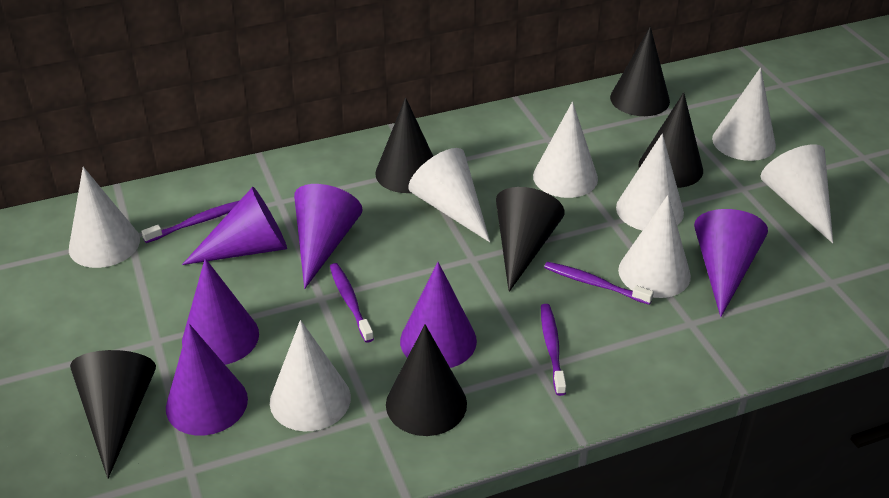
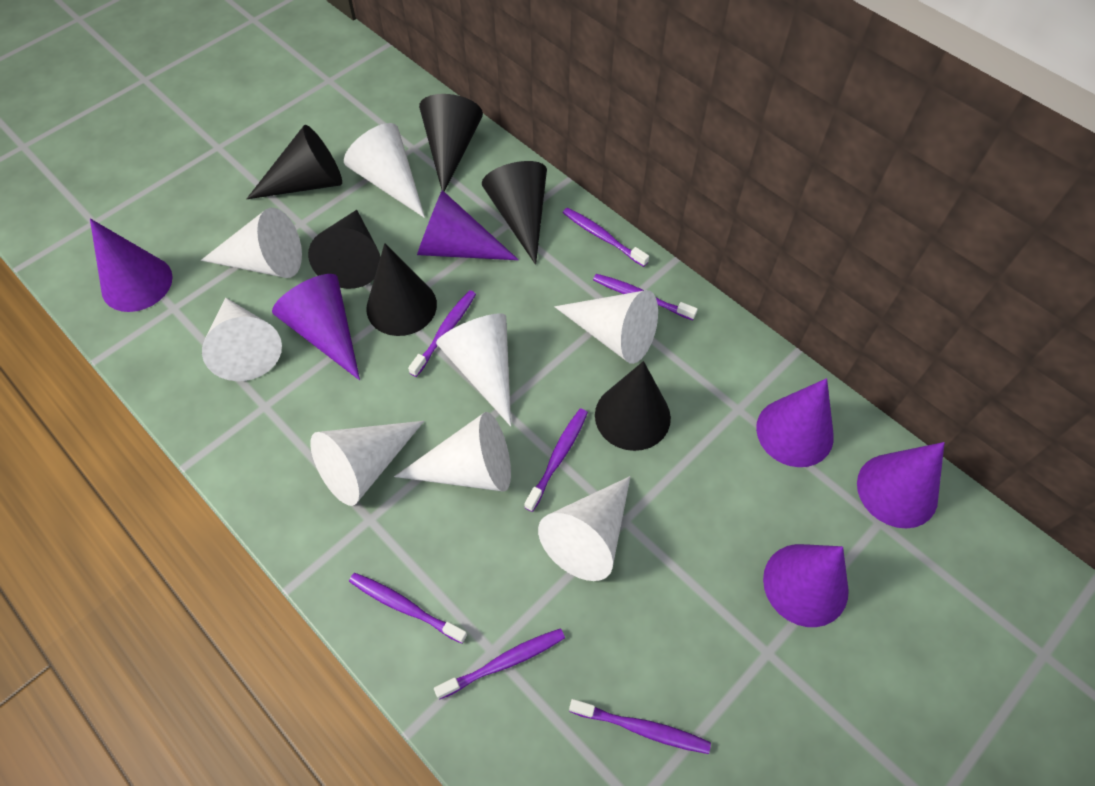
purple toothbrush: 4 -> 7

